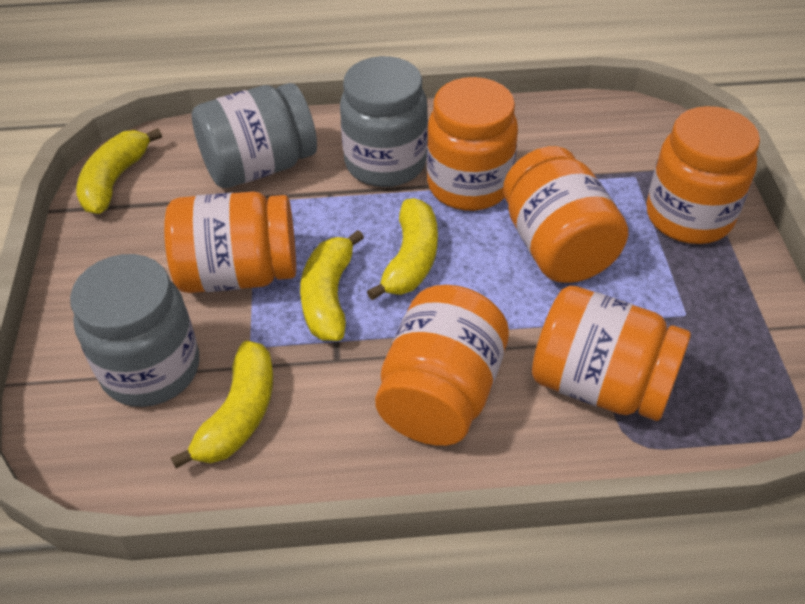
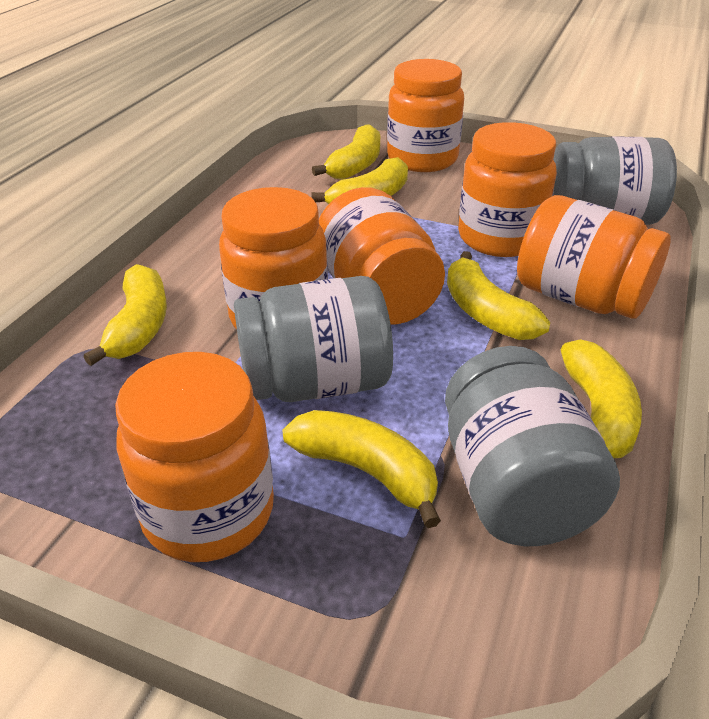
yellow banana: 4 -> 6

